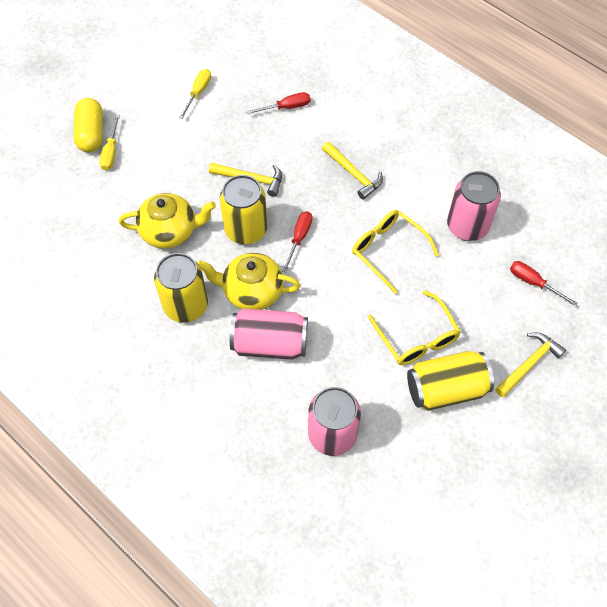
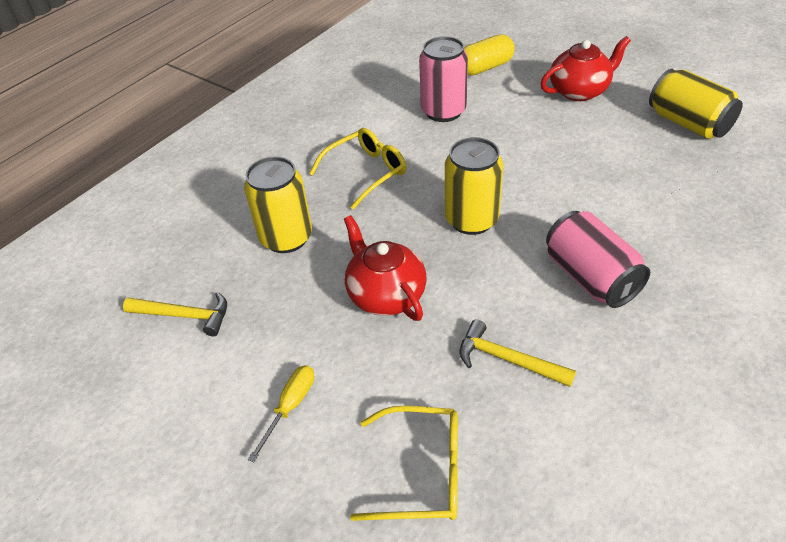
pink can: 3 -> 2
red screwdriver: 3 -> 0
red teapot: 0 -> 2
yellow hammer: 3 -> 2
yellow screwdriver: 2 -> 1
yellow teapot: 2 -> 0

